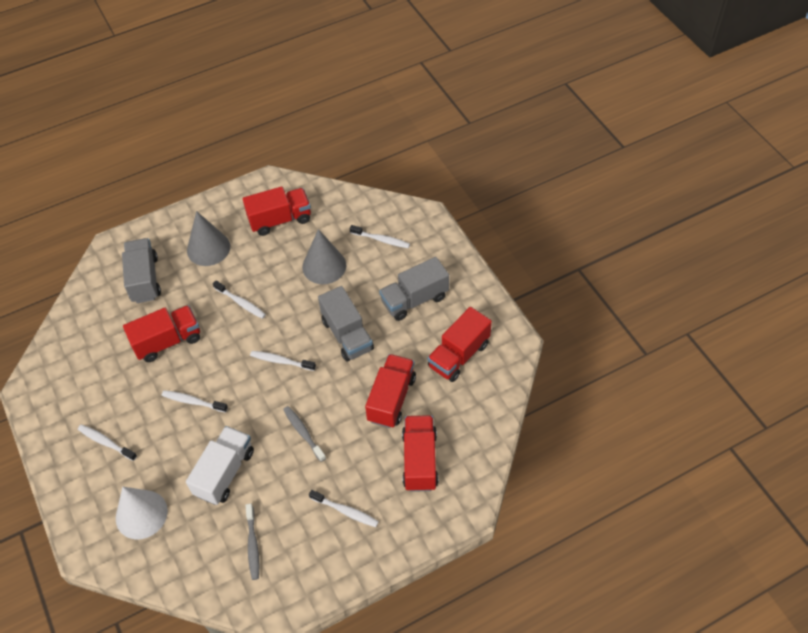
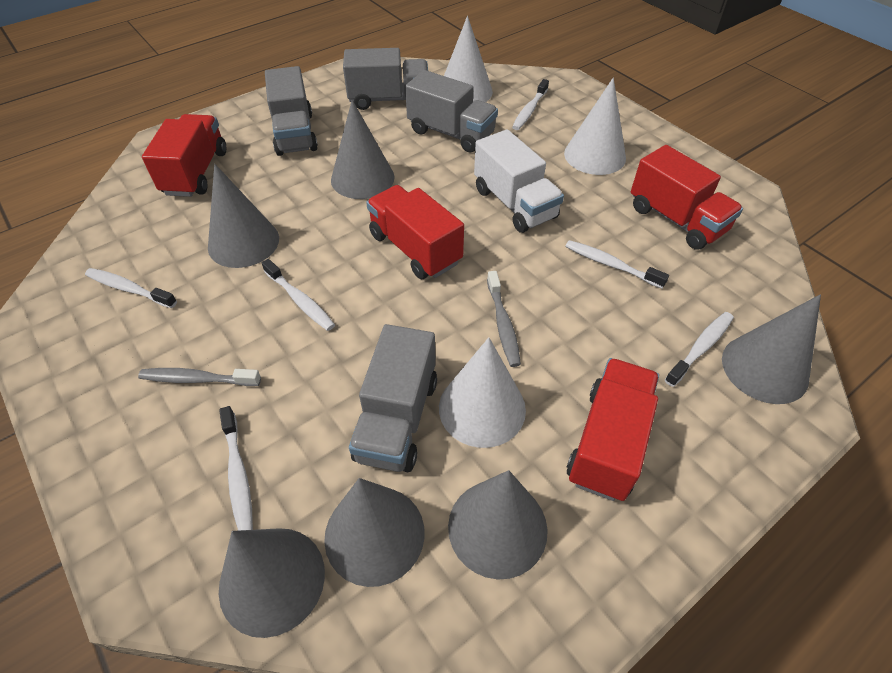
grey cone: 2 -> 6
grey truck: 3 -> 4
red truck: 5 -> 4
white cone: 1 -> 3

